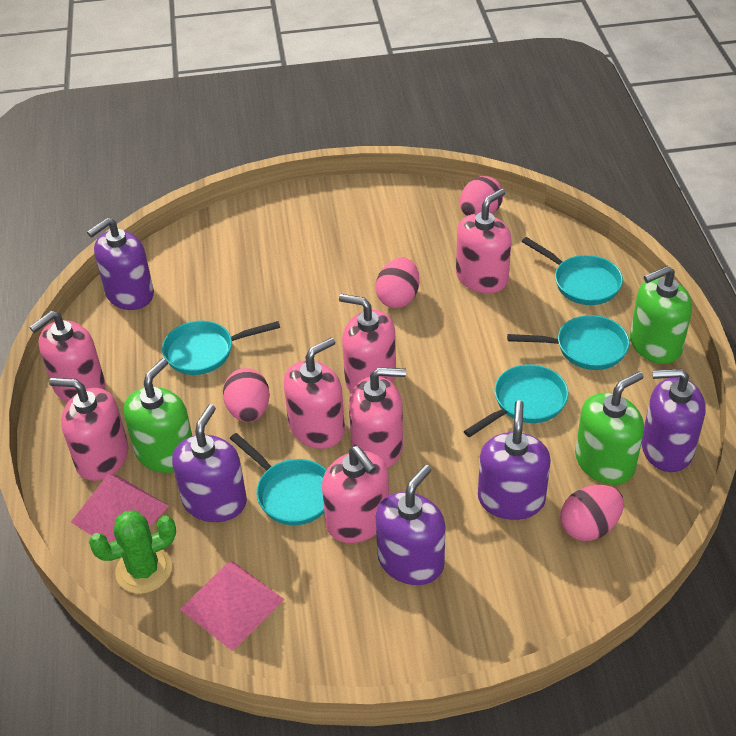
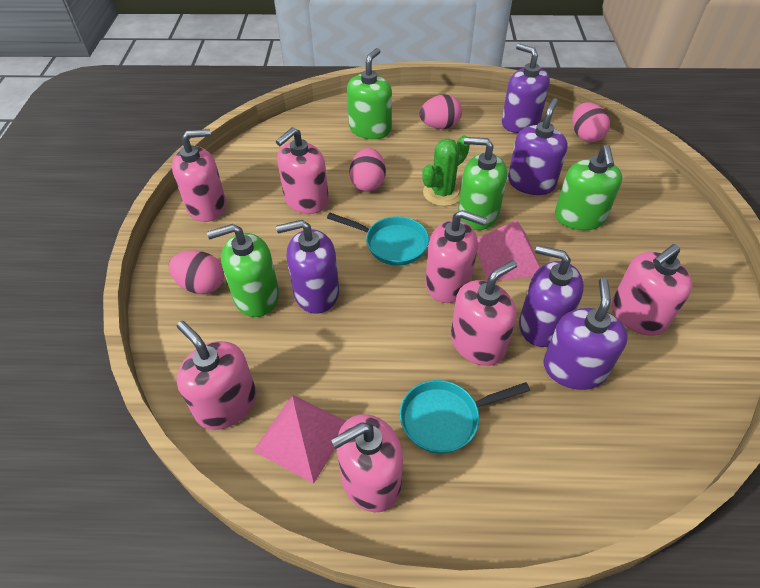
green soap dispenser: 3 -> 4
turquoise pan: 5 -> 2

